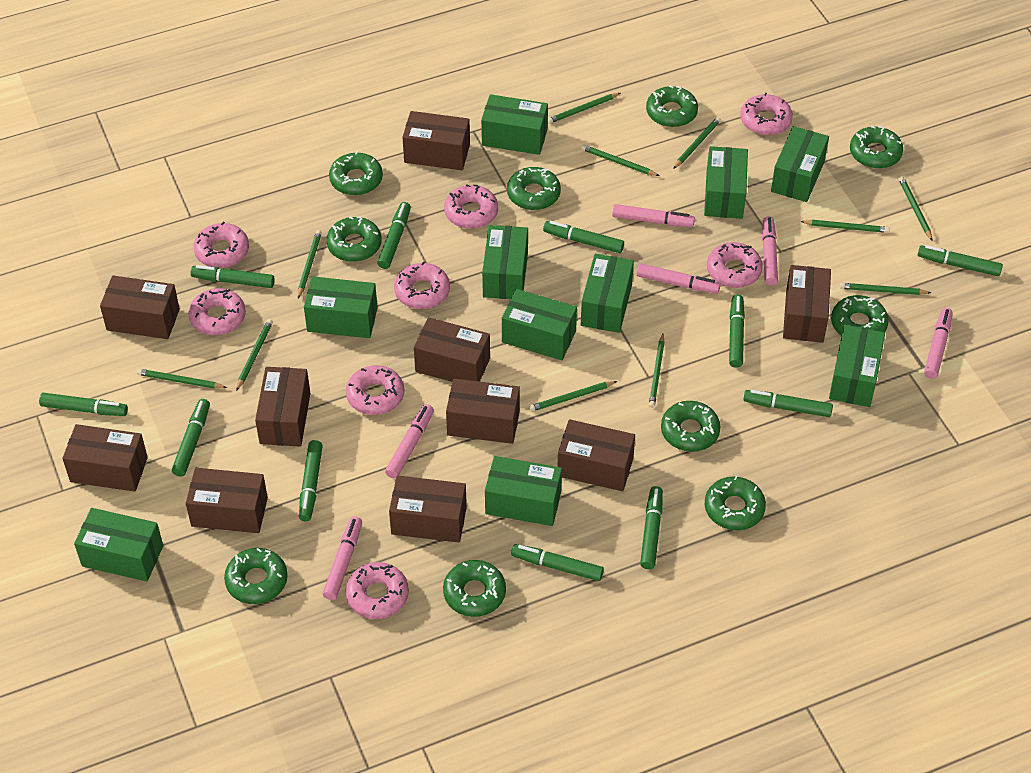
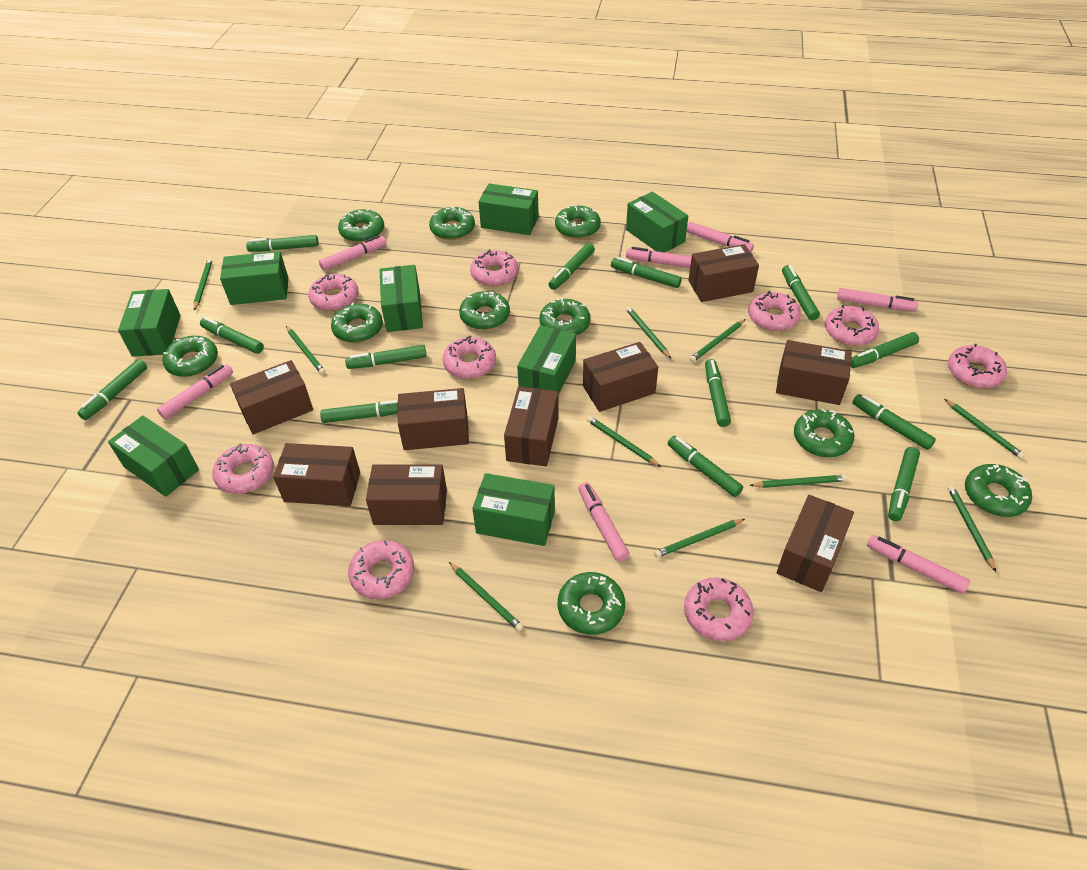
brown box: 10 -> 9
green box: 10 -> 8
green marker: 11 -> 13
green pencil: 11 -> 10
pink donut: 8 -> 9
pink marker: 6 -> 7

